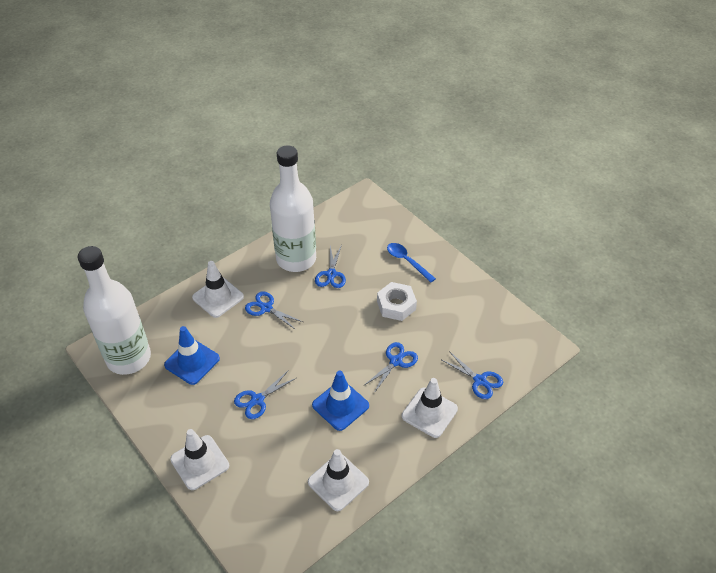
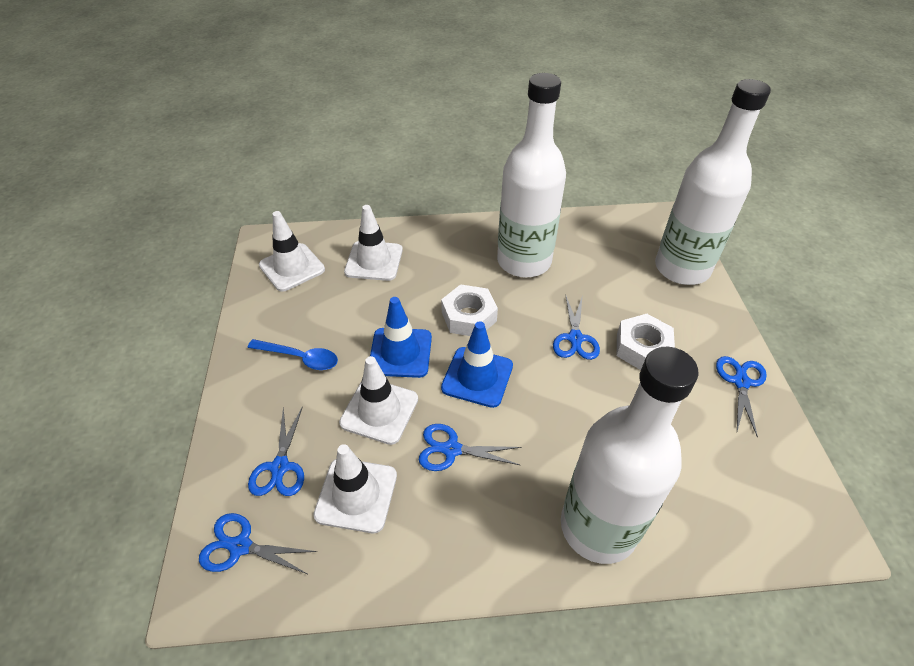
white bottle: 2 -> 3
white nut: 1 -> 2

